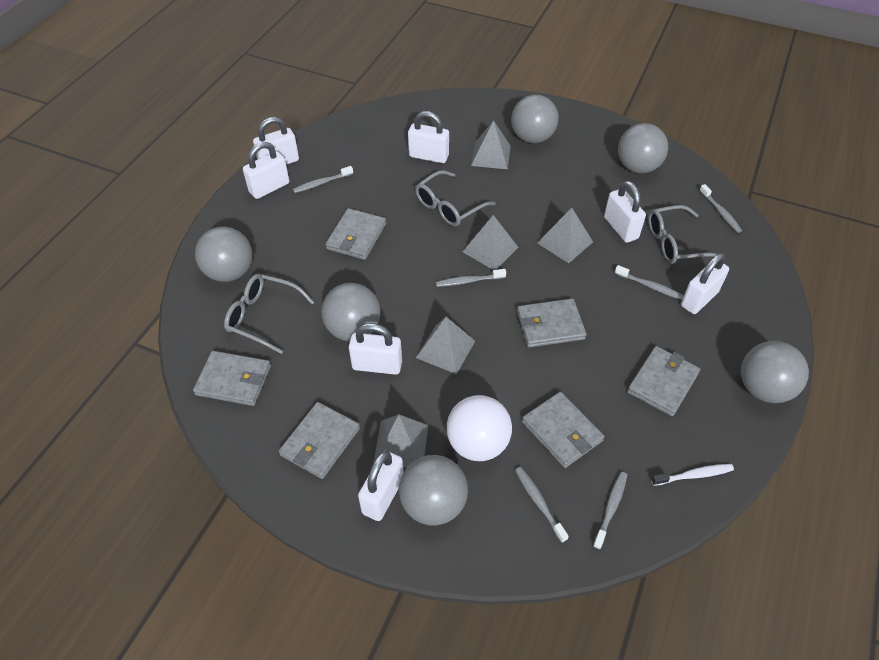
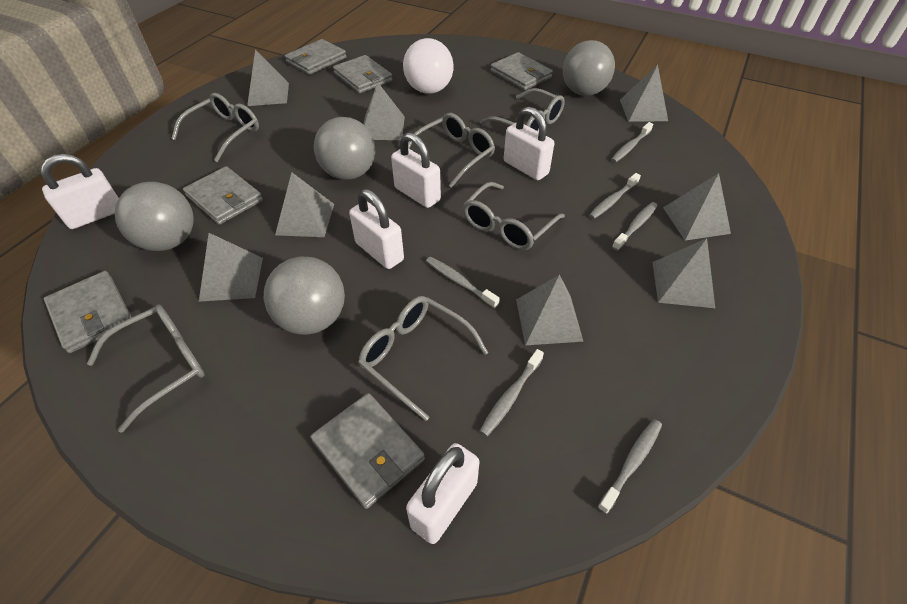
grey ball: 6 -> 4
grey glasses: 3 -> 6
grey pyramid: 5 -> 8
white padlock: 7 -> 5
white toothbrush: 1 -> 0

